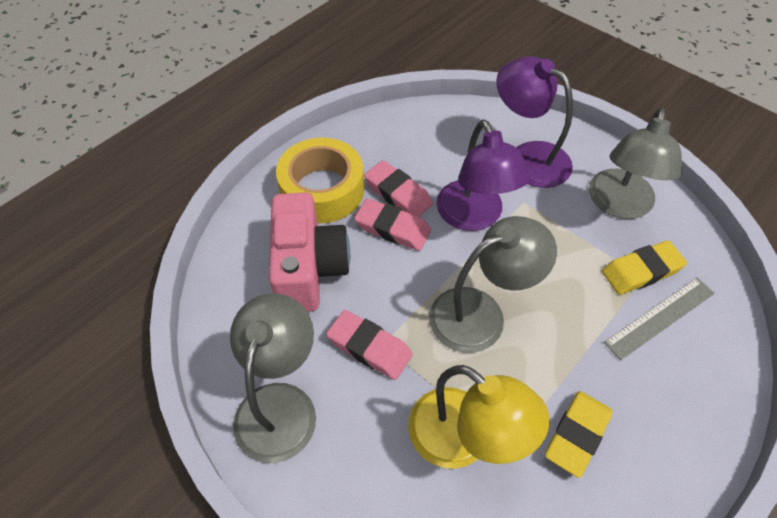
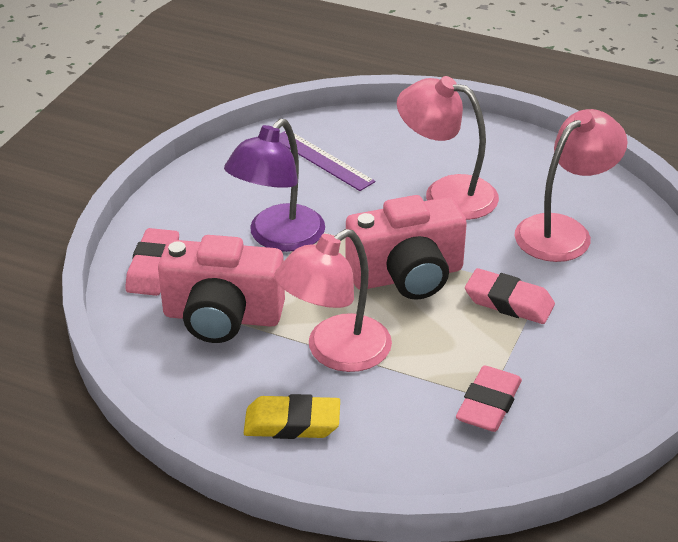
grey lamp: 3 -> 0
grey ruler: 1 -> 0
pink camera: 1 -> 2
pink lamp: 0 -> 3
purple lamp: 2 -> 1
purple ruler: 0 -> 1
yellow eraser: 2 -> 1
yellow lamp: 1 -> 0
yellow tape: 1 -> 0

